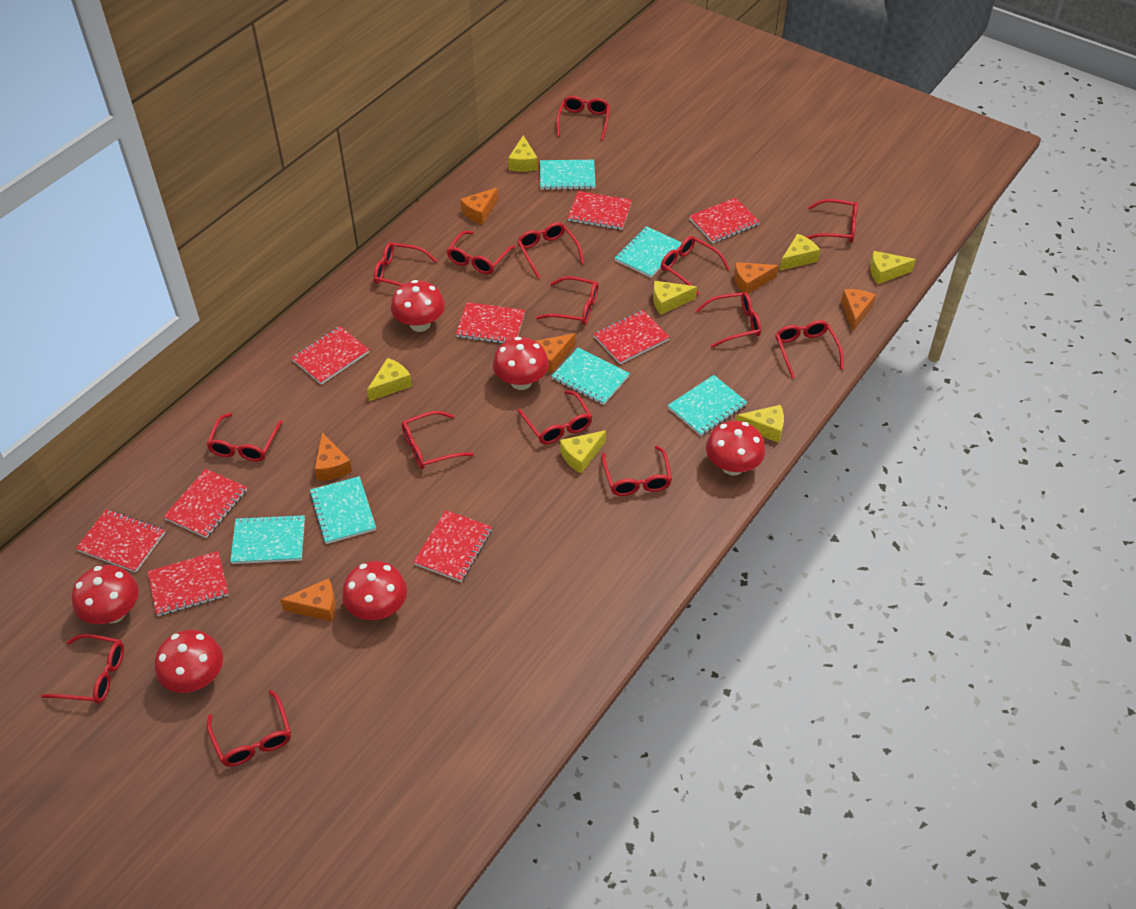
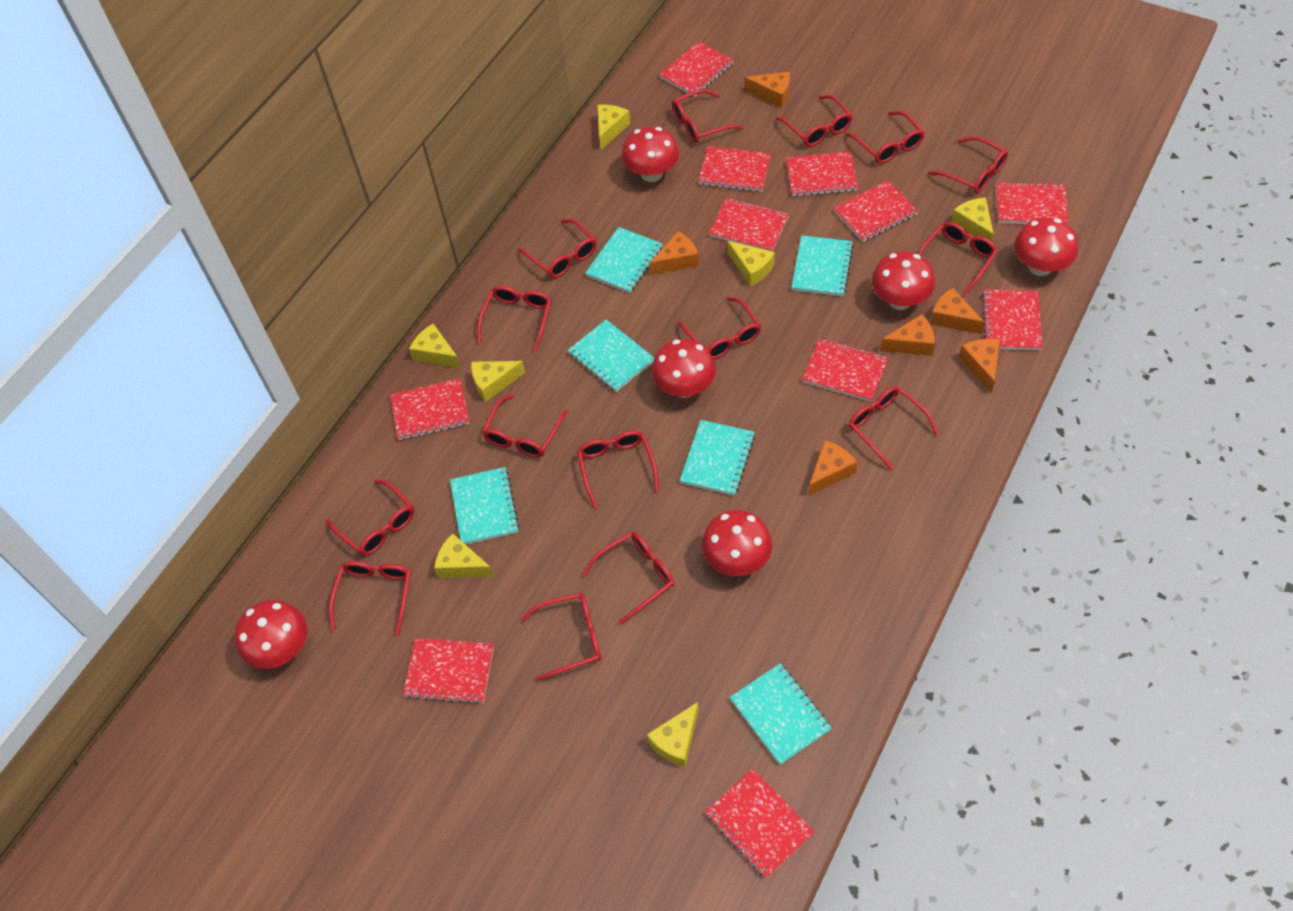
red notebook: 9 -> 11

